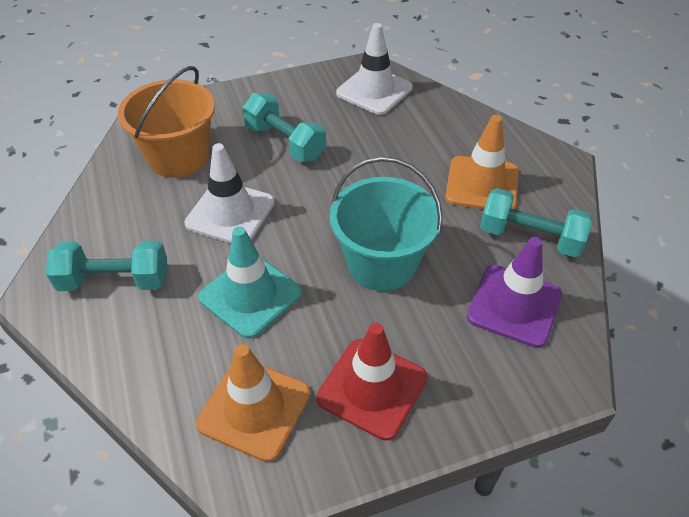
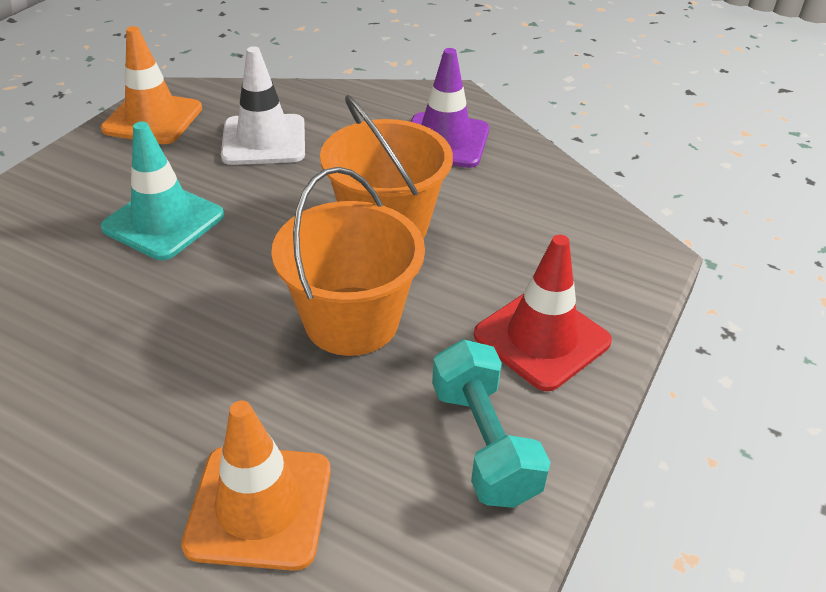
orange bucket: 1 -> 2
turquoise bucket: 1 -> 0
turquoise dumbbell: 3 -> 1
white traffic cone: 2 -> 1

